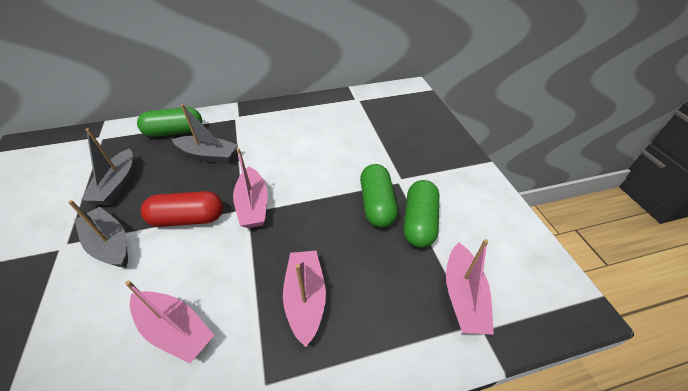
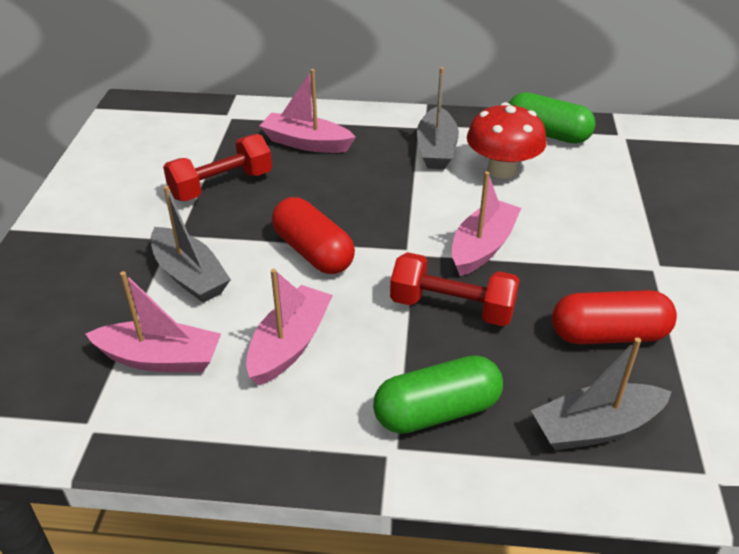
green capsule: 3 -> 2
red capsule: 1 -> 2
red dumbbell: 0 -> 2
red mushroom: 0 -> 1

